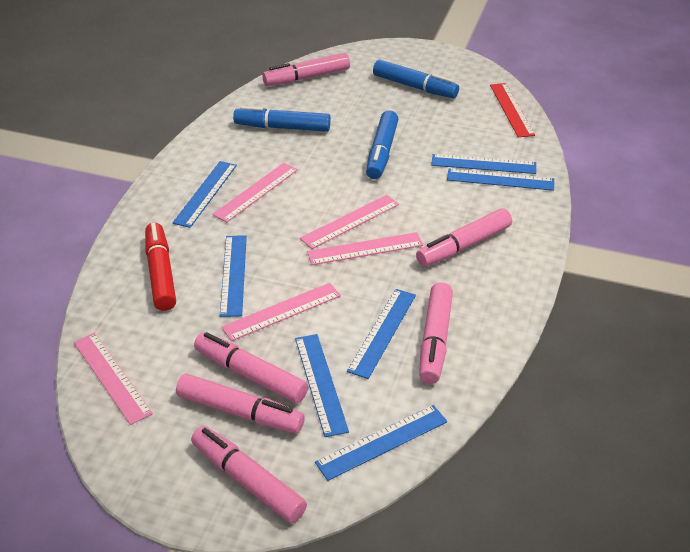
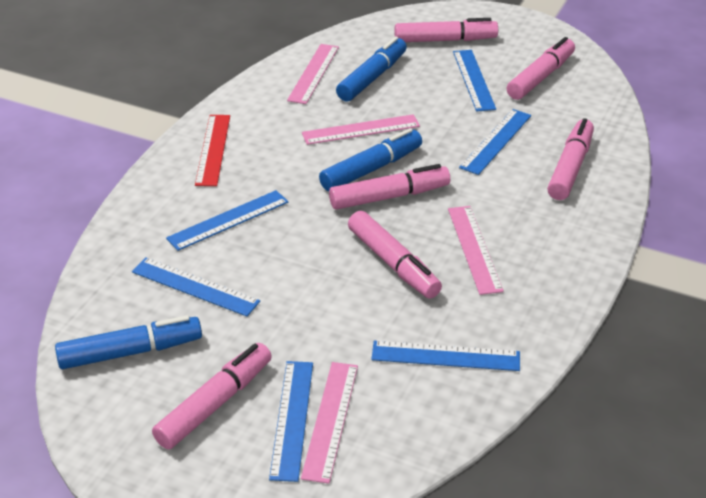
blue ruler: 7 -> 6
pink ruler: 5 -> 4
red marker: 1 -> 0

